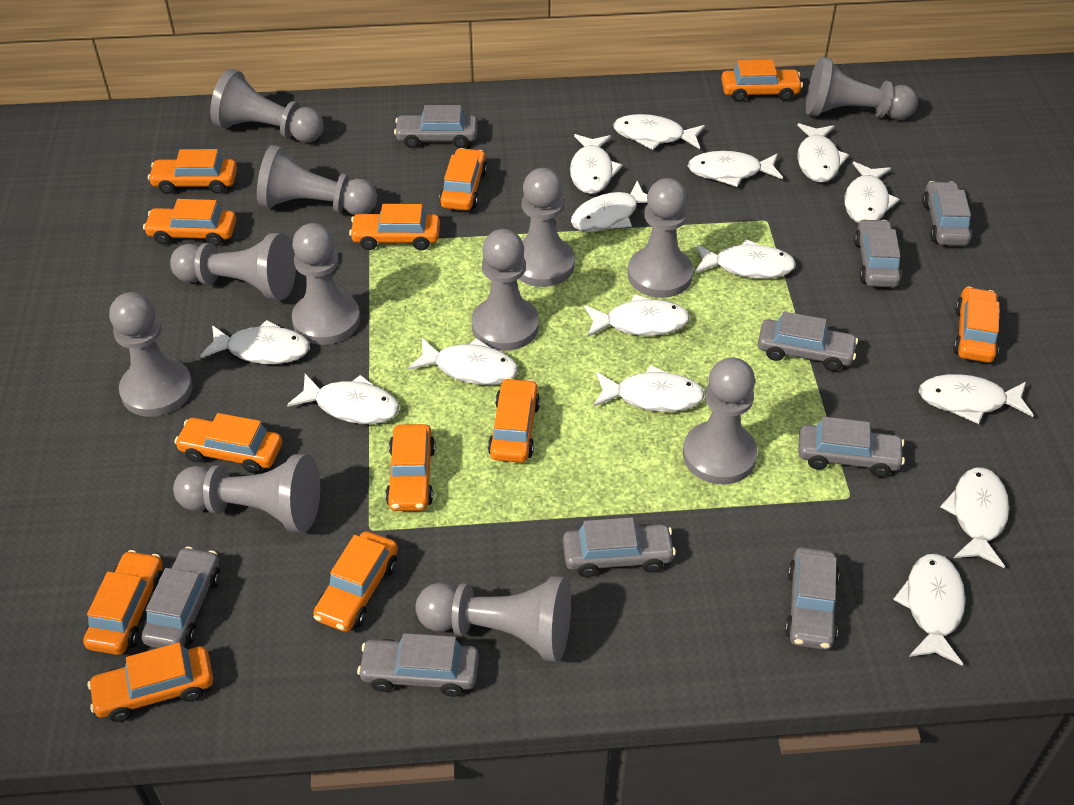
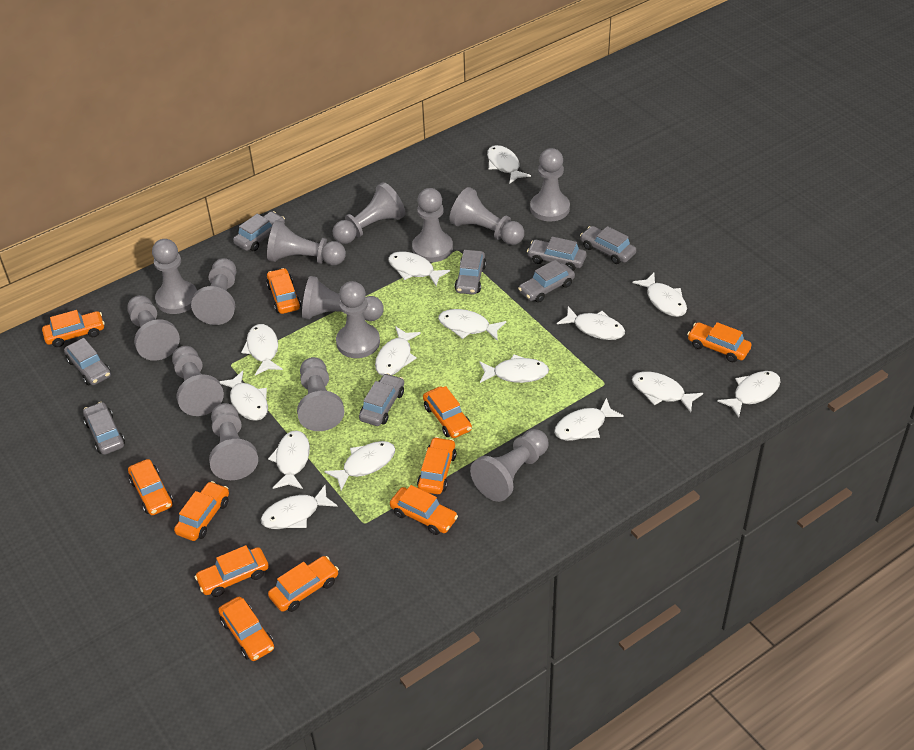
grey car: 9 -> 8
grey pawn: 12 -> 14
orange car: 12 -> 11

